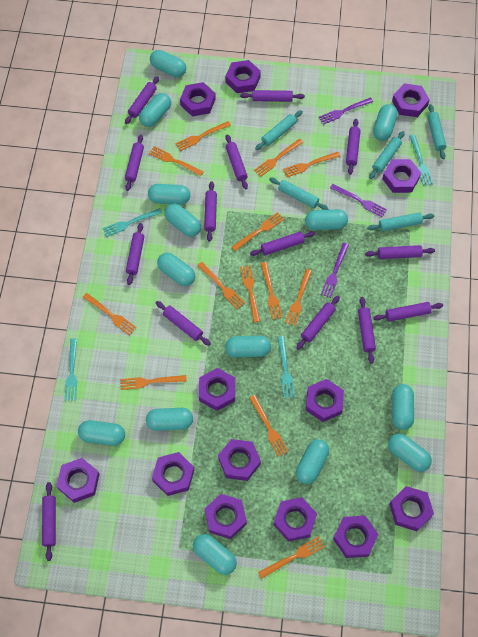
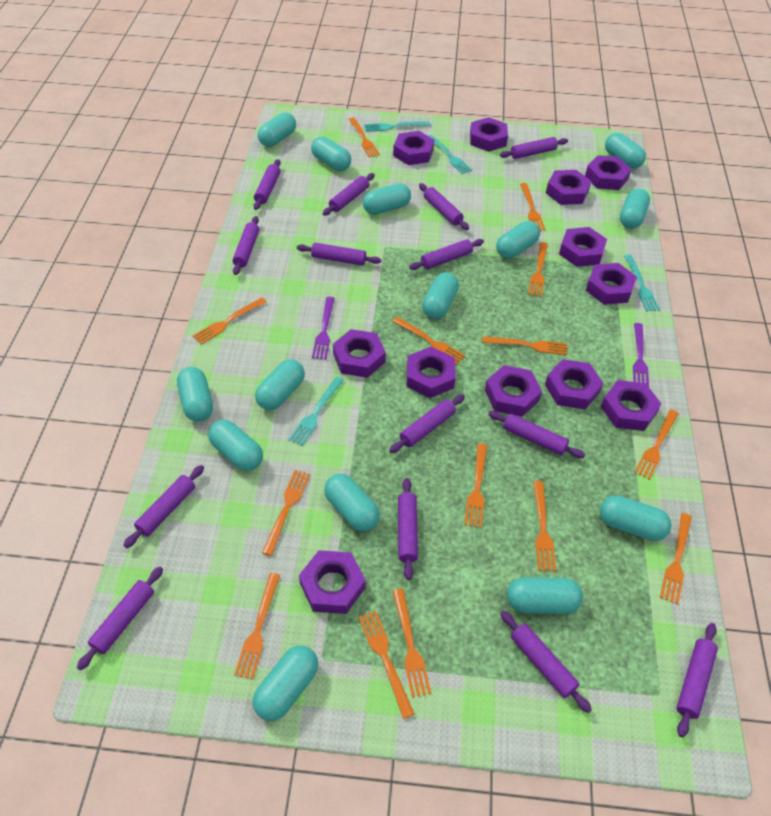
orange fork: 13 -> 14
purple fork: 3 -> 2
purple nut: 13 -> 12
turquoise rolling pin: 5 -> 0

